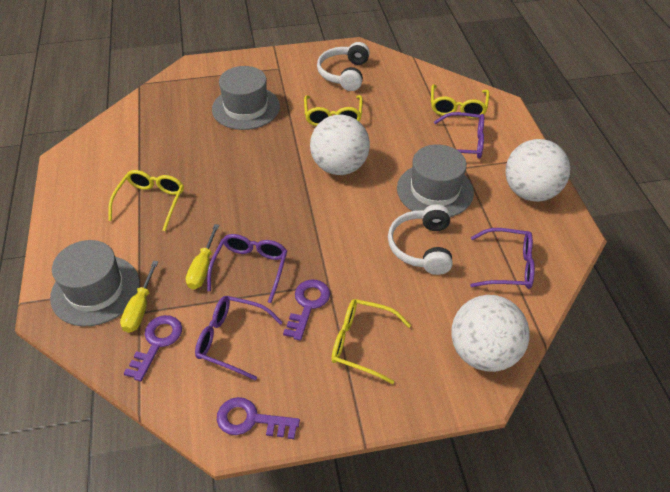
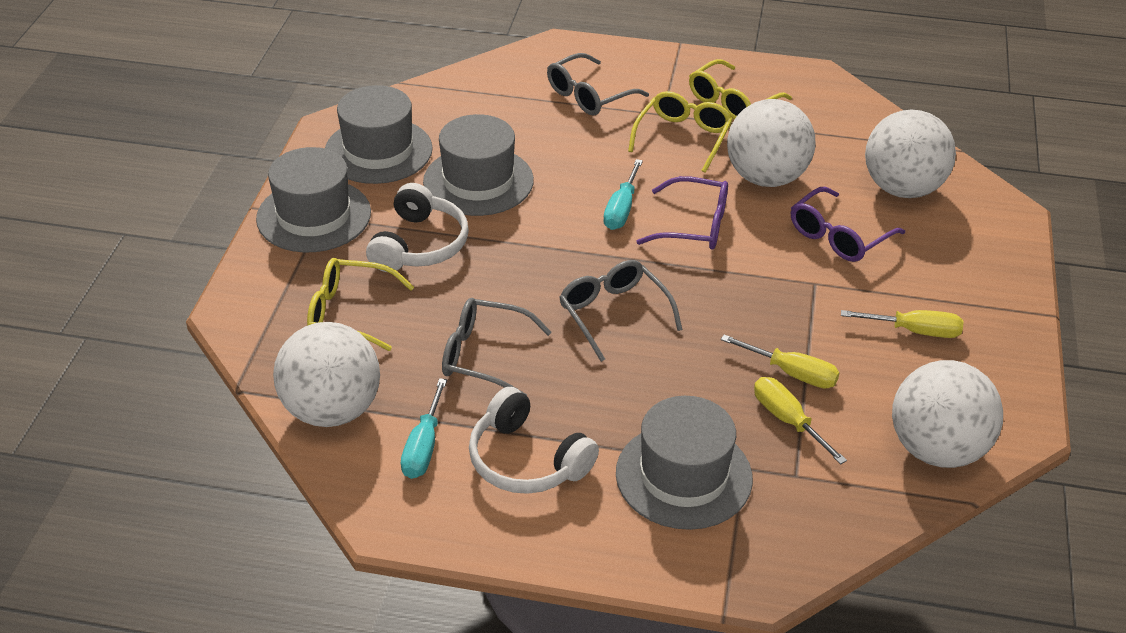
grey glasses: 0 -> 3
grey hat: 3 -> 4
purple glasses: 4 -> 2
purple key: 3 -> 0
turquoise screwdriver: 0 -> 2
white ball: 3 -> 4
yellow glasses: 4 -> 3
yellow screwdriver: 2 -> 3

